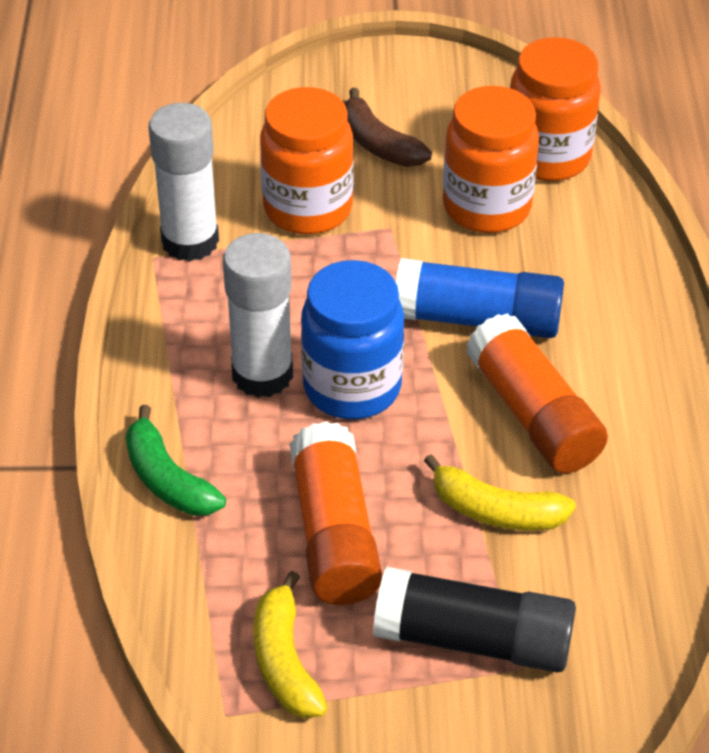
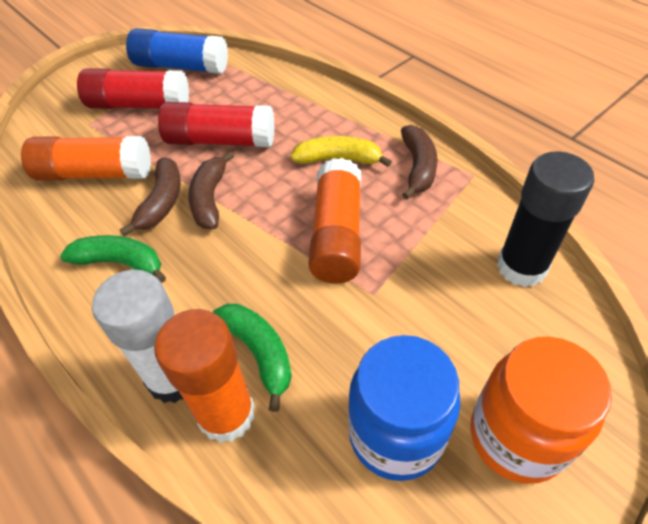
brown banana: 1 -> 3
green banana: 1 -> 2
orange glue stick: 2 -> 3
orange jar: 3 -> 1
red glue stick: 0 -> 2
white glue stick: 2 -> 1
yellow banana: 2 -> 1

